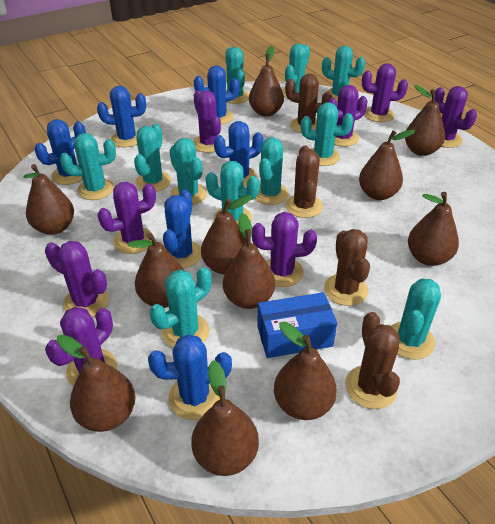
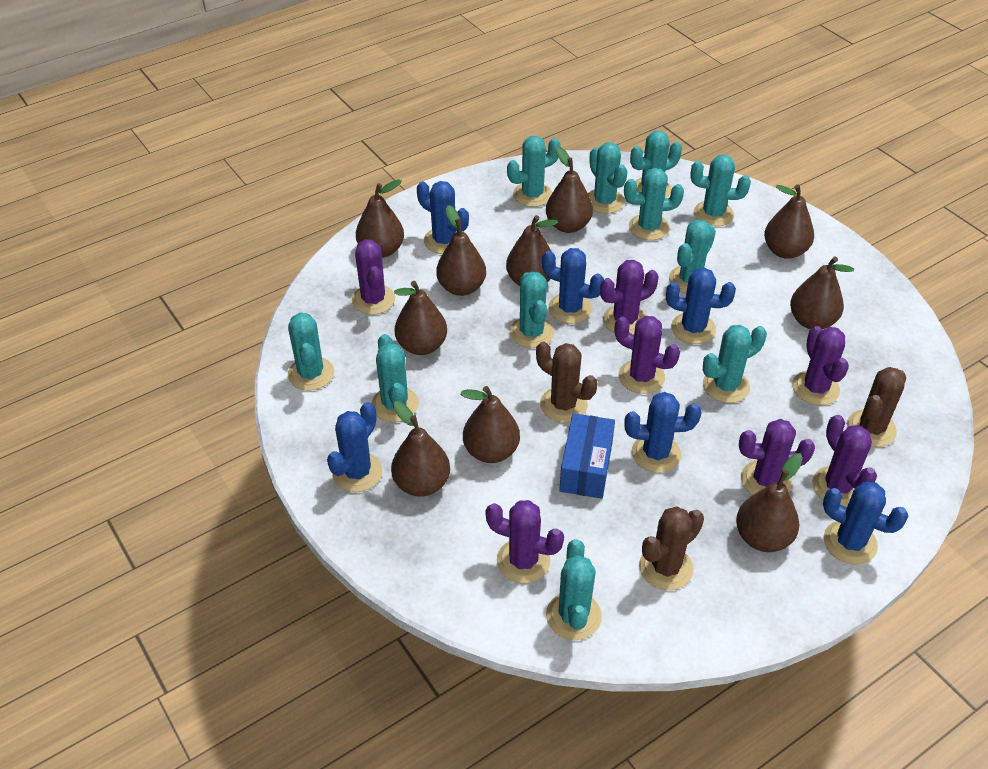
brown cactus: 4 -> 3
brown pear: 11 -> 10
purple cactus: 8 -> 7

